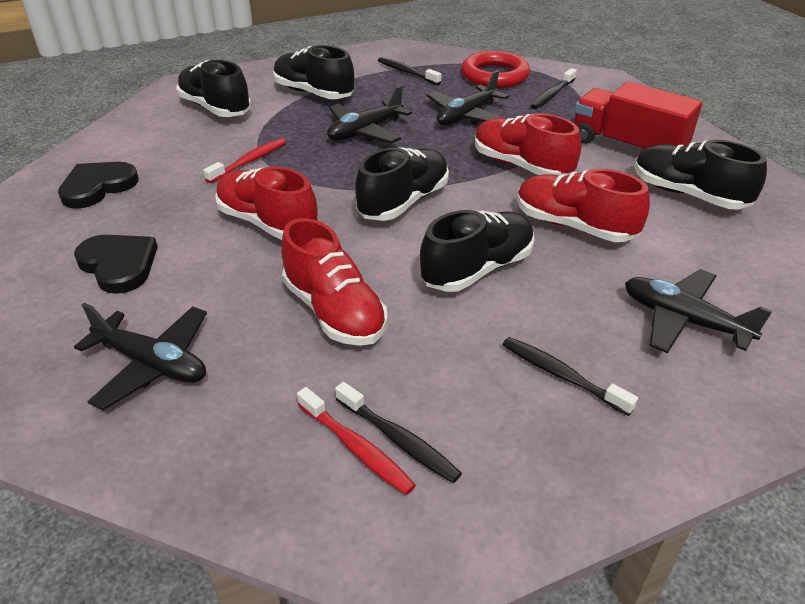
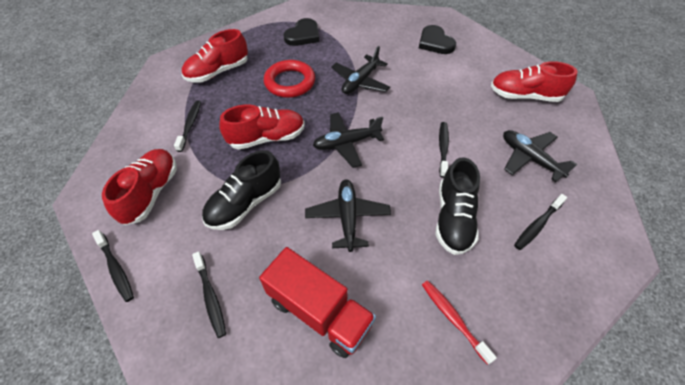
black shoe: 5 -> 2
black toothbrush: 4 -> 5
red toothbrush: 2 -> 1

